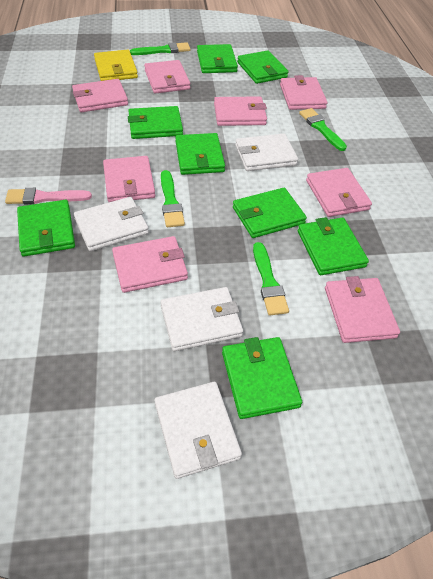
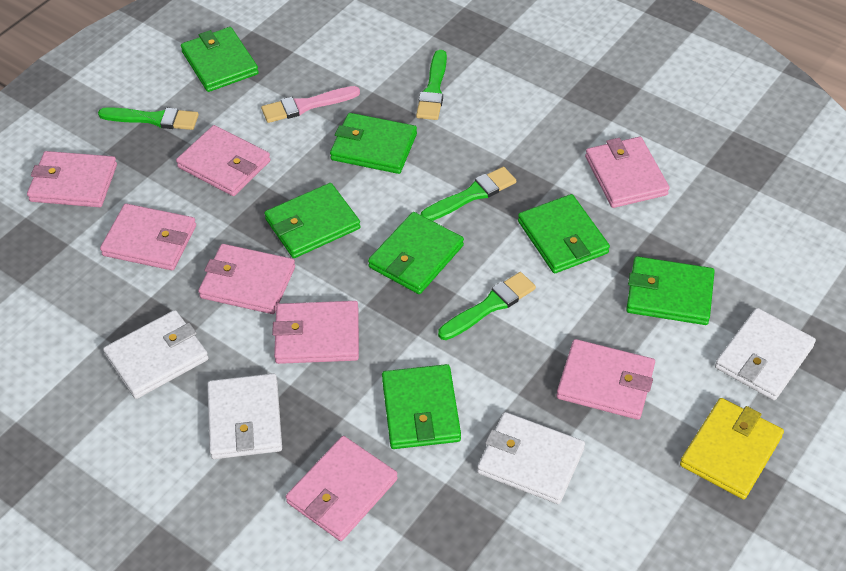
green wallet: 8 -> 7

